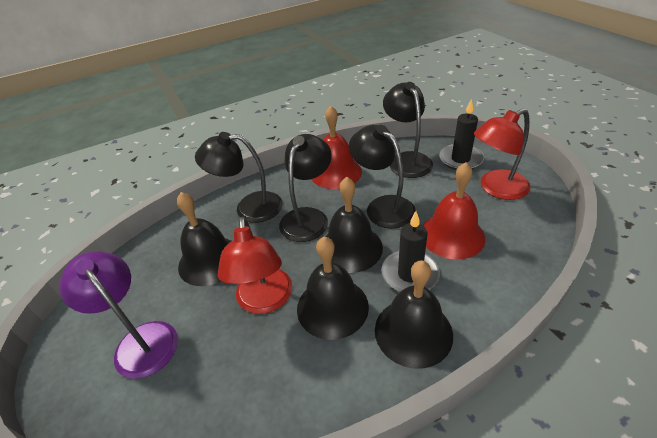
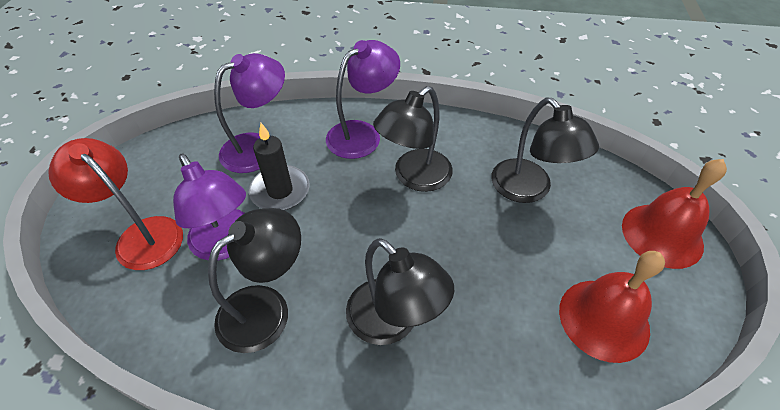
black bell: 4 -> 0
black candle: 2 -> 1
purple lamp: 1 -> 3
red lamp: 2 -> 1

